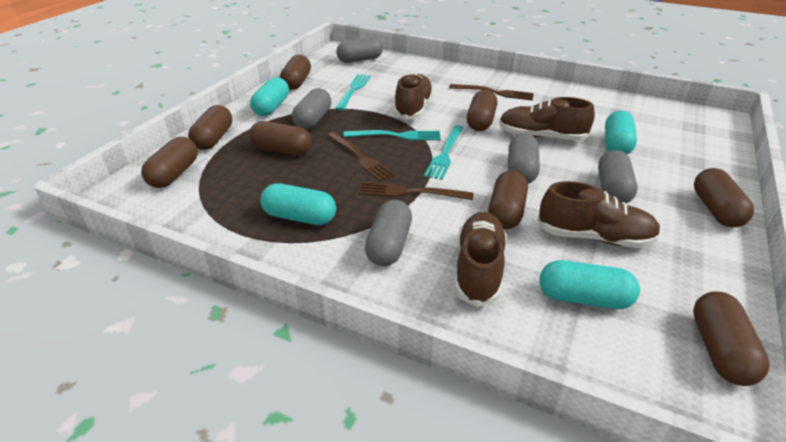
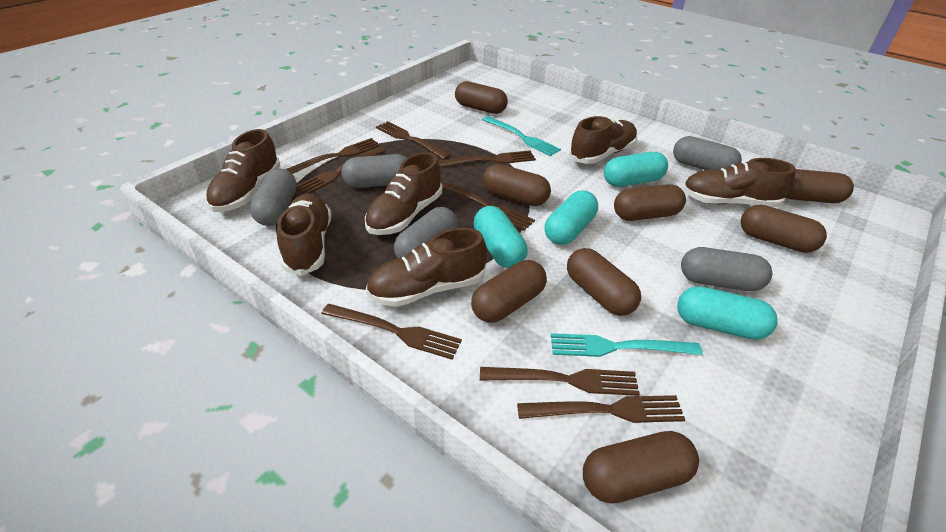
brown fork: 3 -> 8
brown shoe: 4 -> 6
turquoise fork: 3 -> 2

